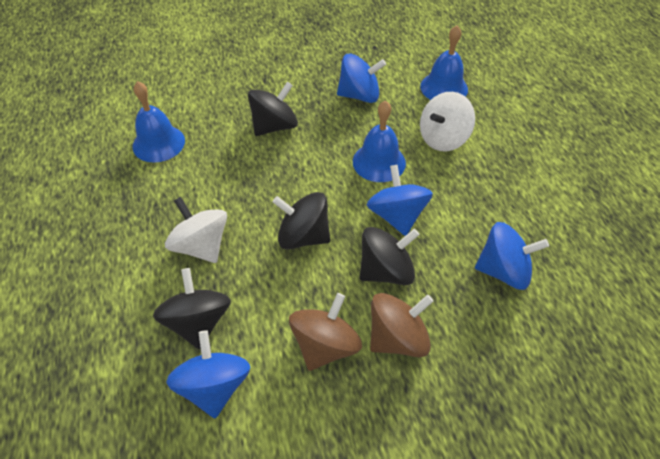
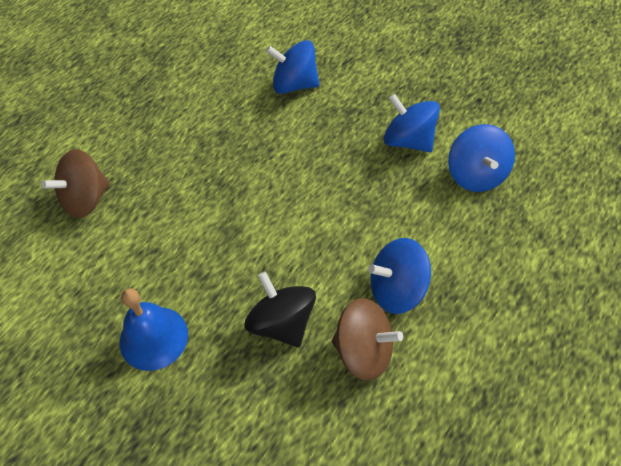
black spinning top: 4 -> 1
blue bell: 3 -> 1
white spinning top: 2 -> 0

